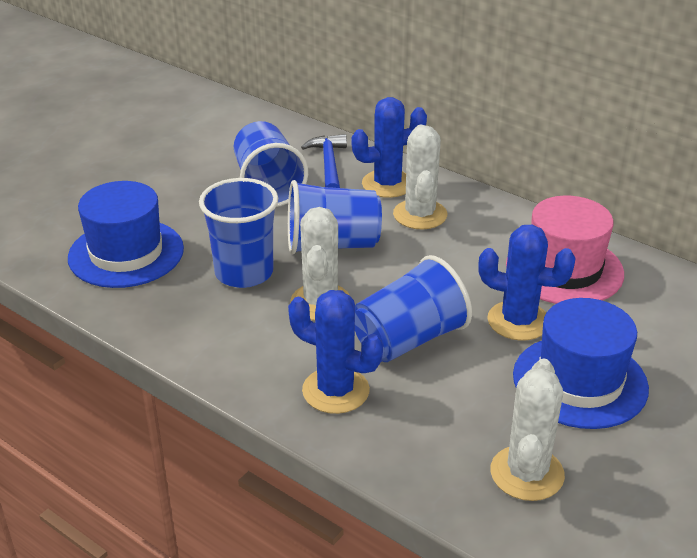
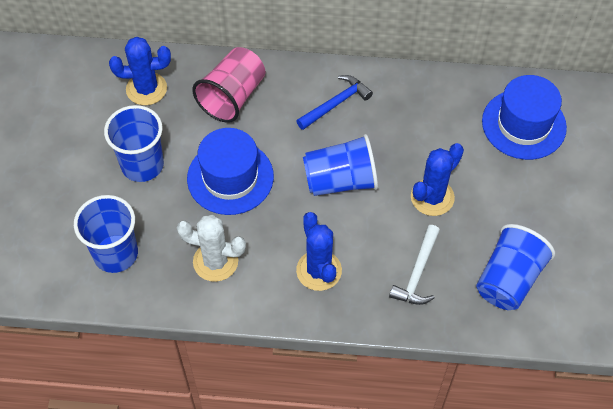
pink cup: 0 -> 1
pink hat: 1 -> 0
white cactus: 3 -> 1
white hammer: 0 -> 1

